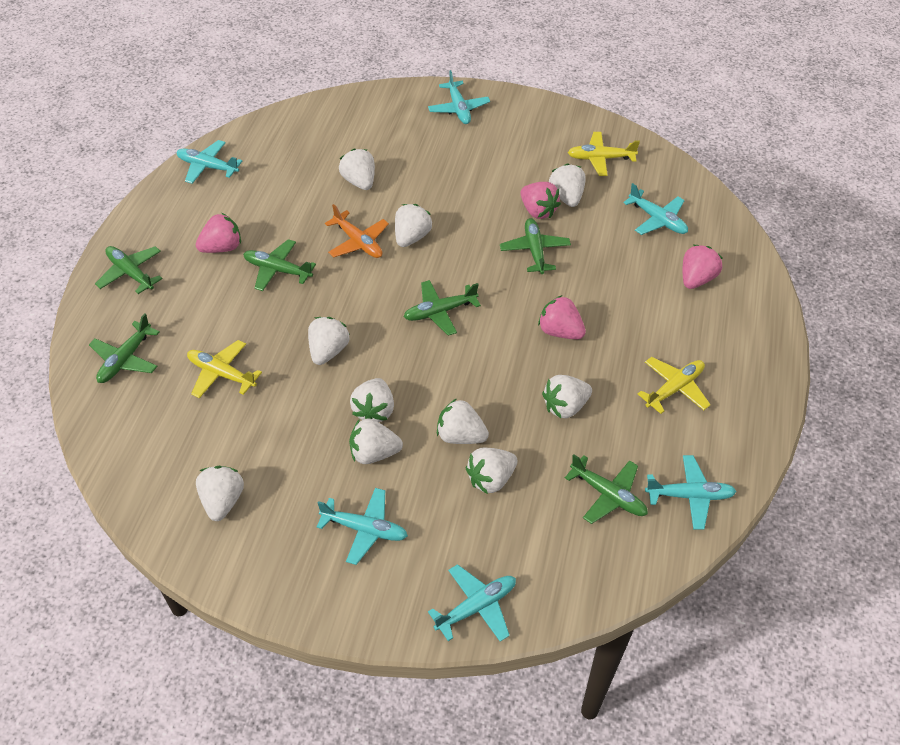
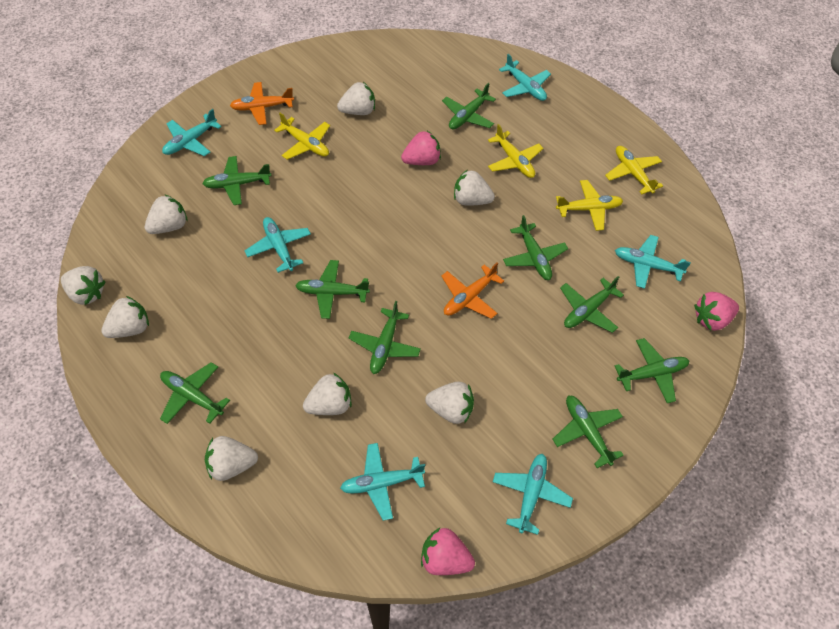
green plane: 6 -> 9
orange plane: 1 -> 2
pink strawberry: 4 -> 3
white strawberry: 10 -> 8
yellow plane: 3 -> 4

